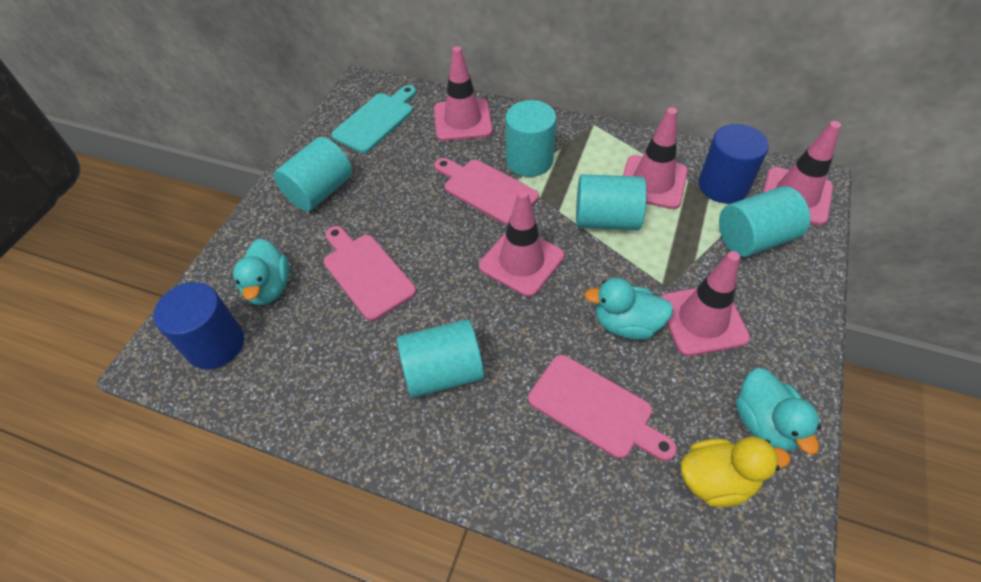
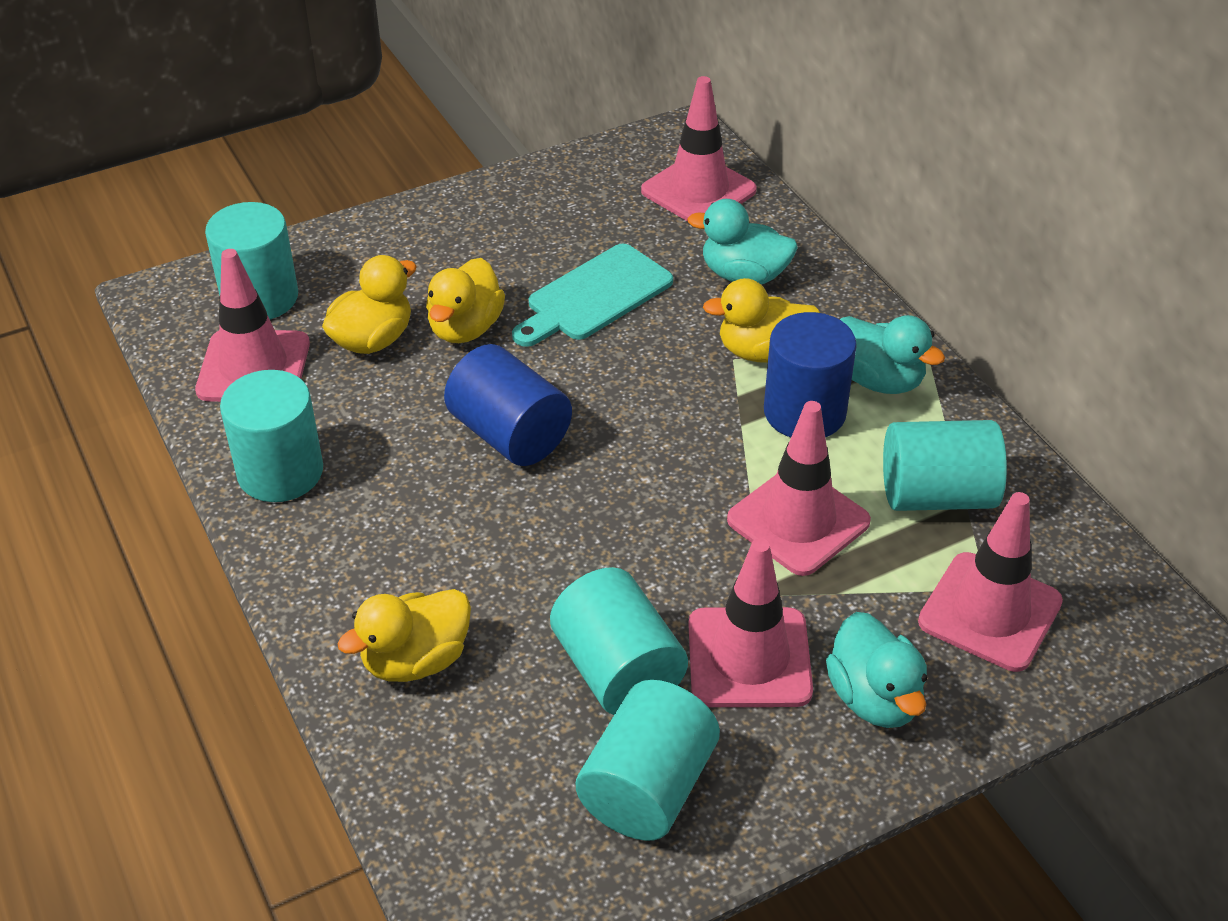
pink cutting board: 3 -> 0
yellow duck: 1 -> 4

